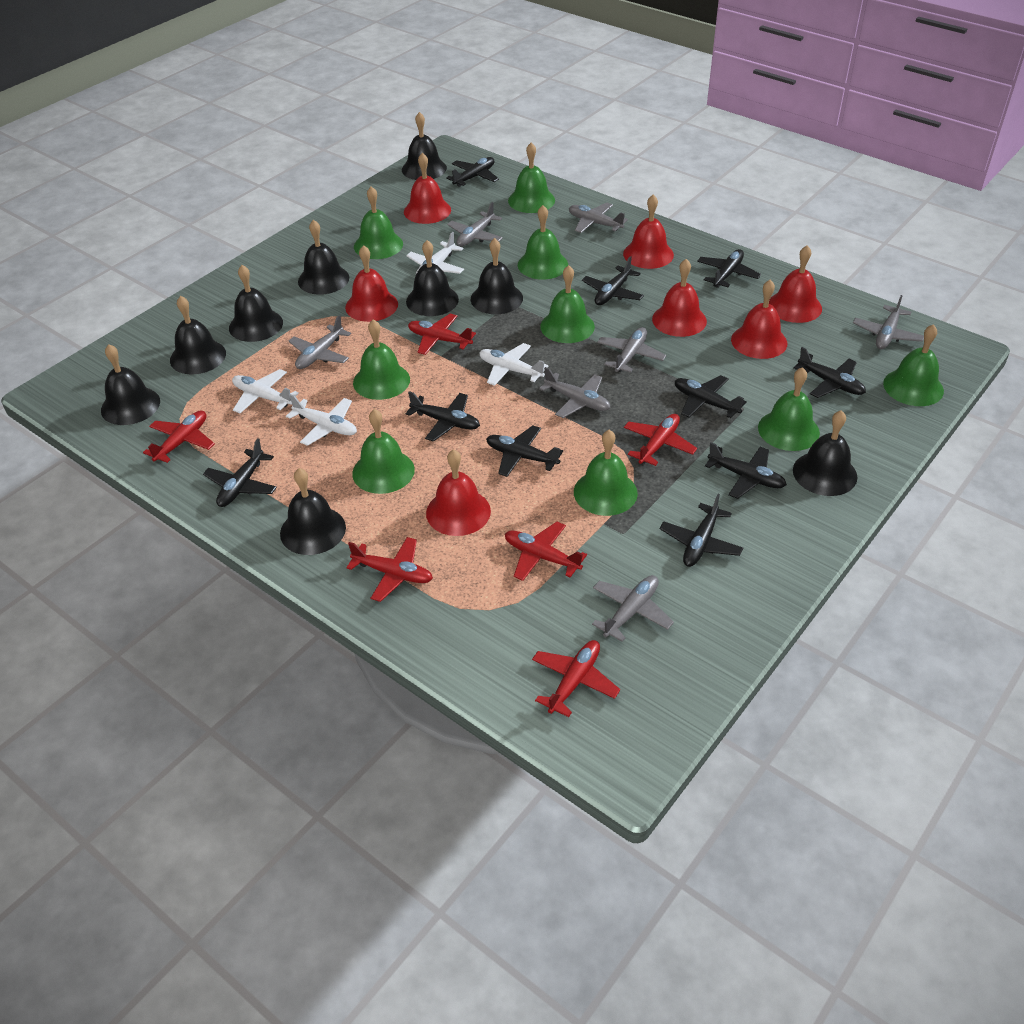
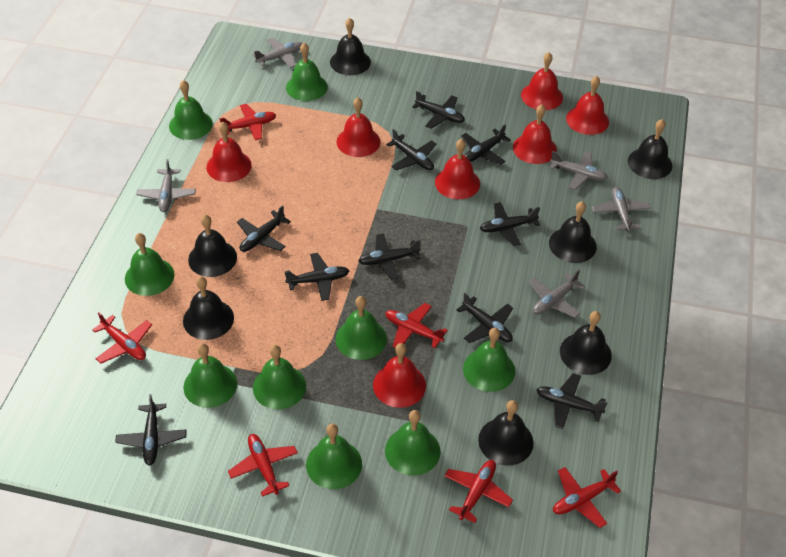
black bell: 9 -> 7
grey plane: 7 -> 5
white plane: 4 -> 0

